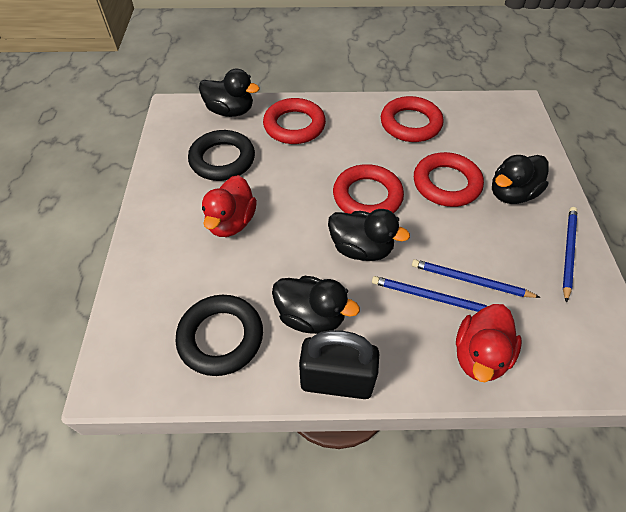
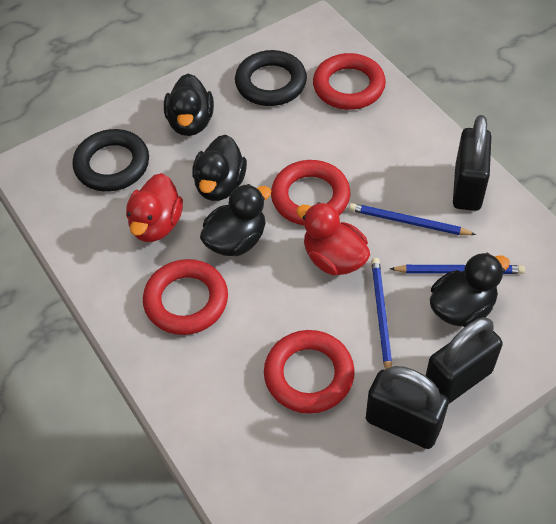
black padlock: 1 -> 3

